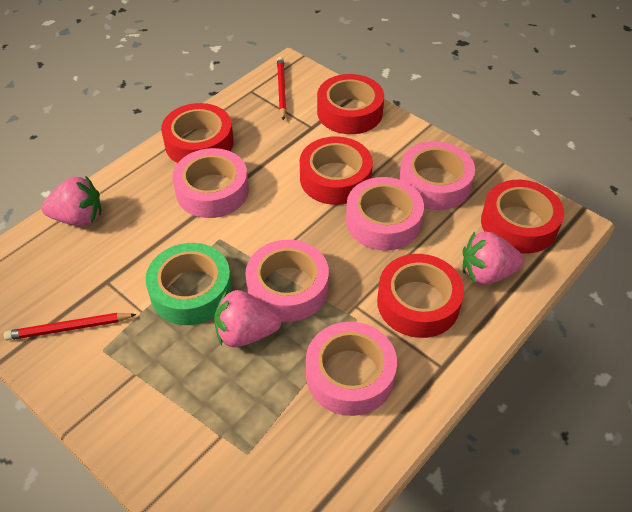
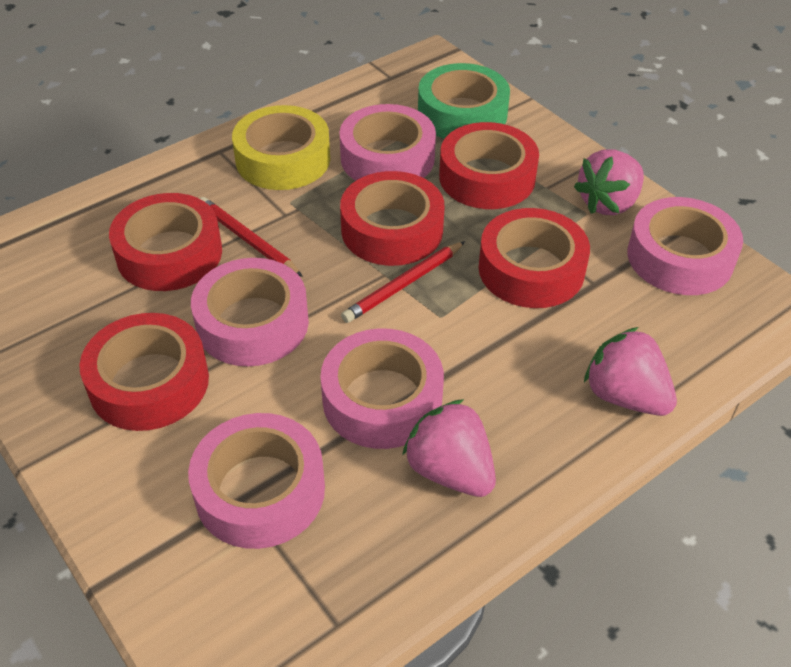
yellow tape: 0 -> 1

